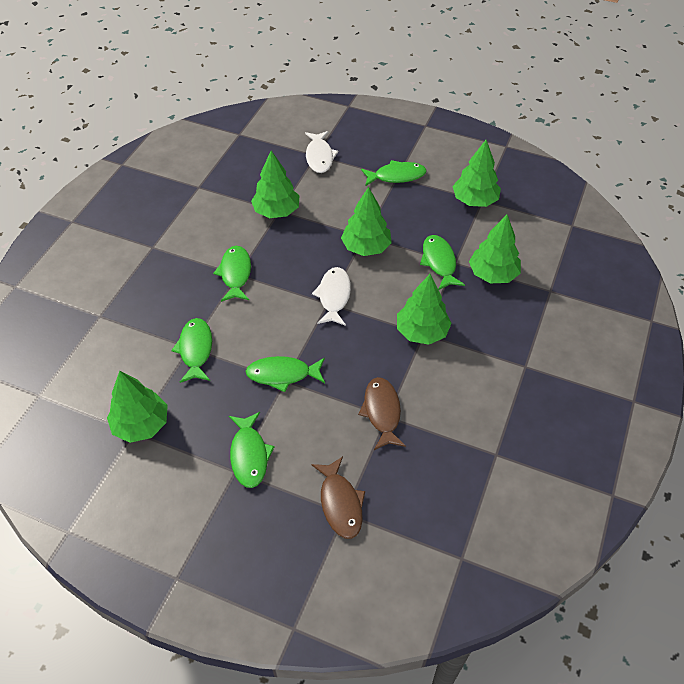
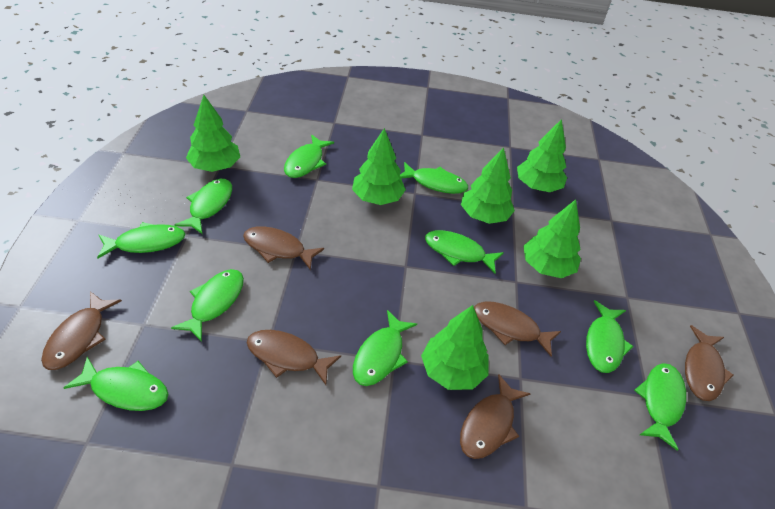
brown fish: 2 -> 6
green fish: 6 -> 10
white fish: 2 -> 0

